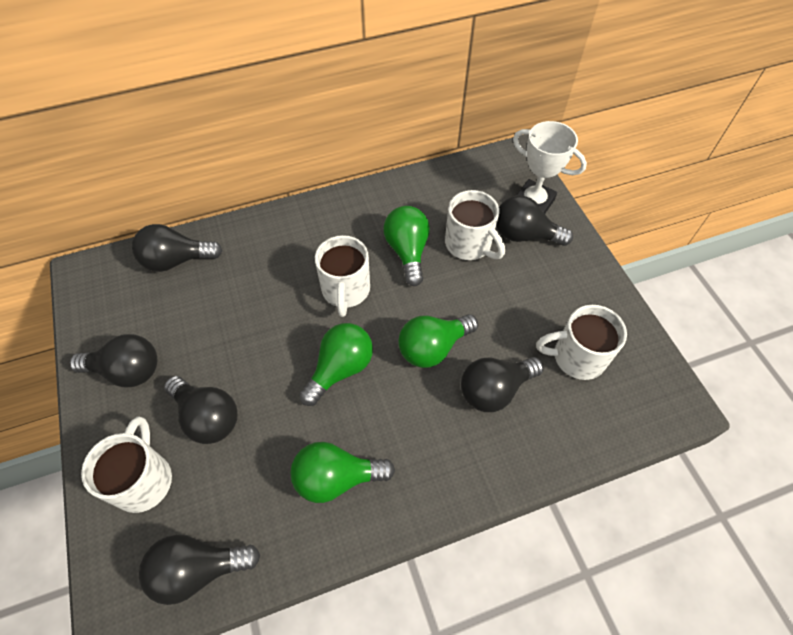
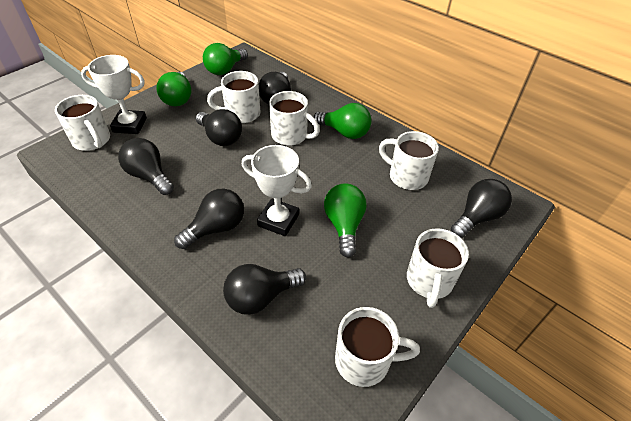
white mug: 4 -> 6
white trophy: 1 -> 2

